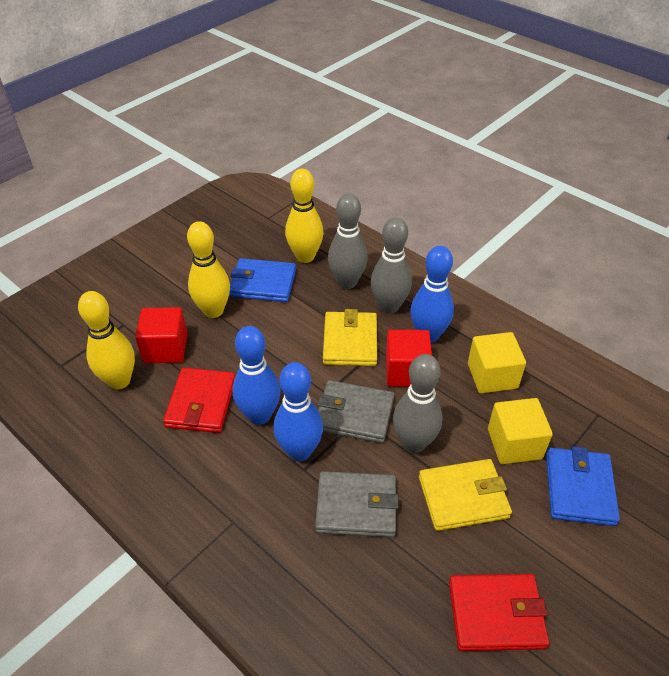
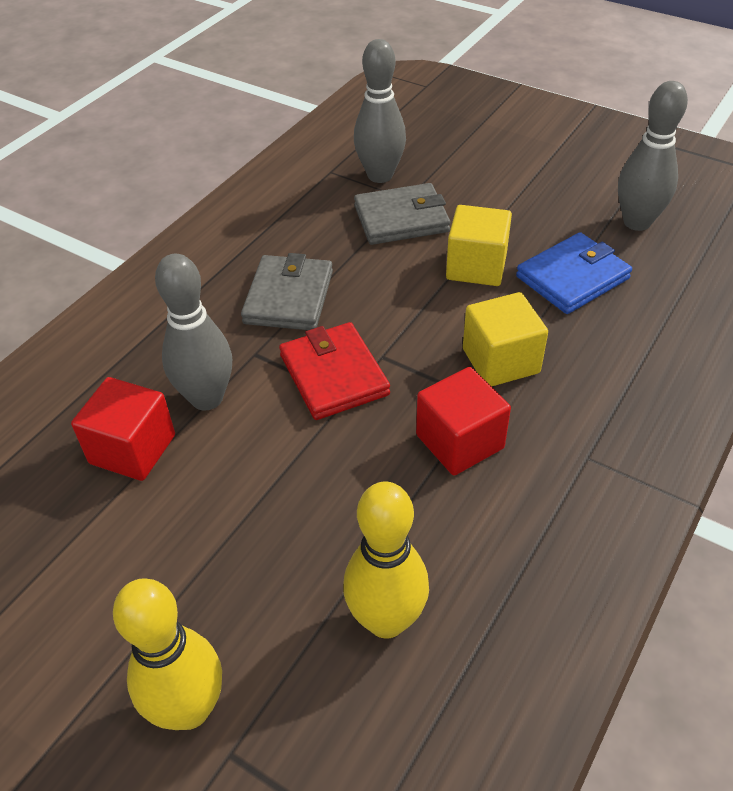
blue bowling pin: 3 -> 0
blue wallet: 2 -> 1
red wallet: 2 -> 1
yellow bowling pin: 3 -> 2
yellow wallet: 2 -> 0

